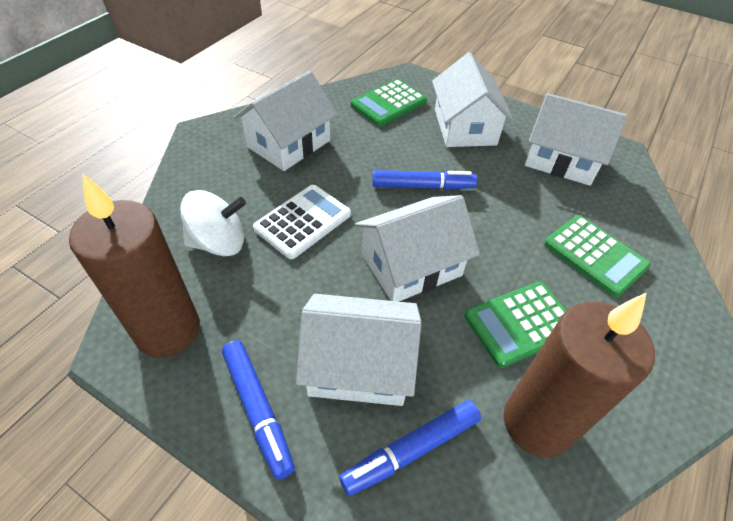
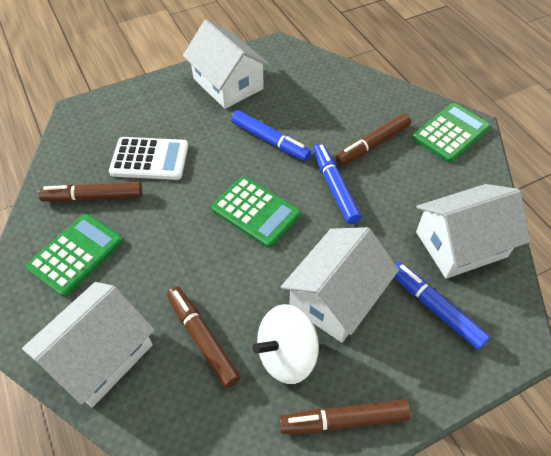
brown candle: 2 -> 0
brown marker: 0 -> 4
white house: 5 -> 4

